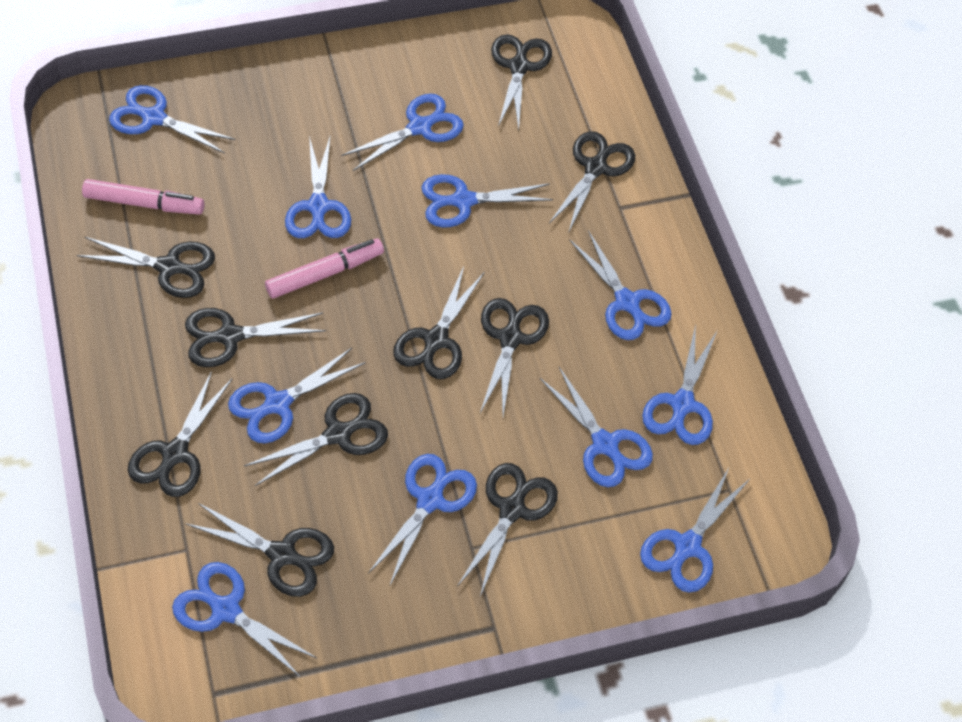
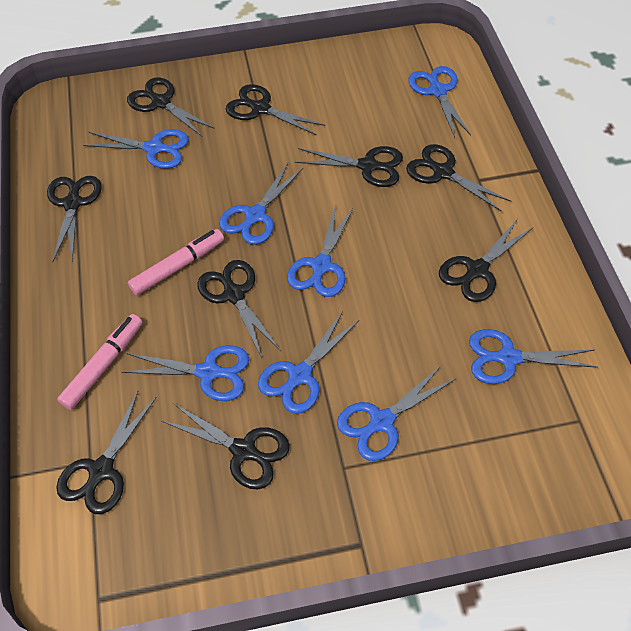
black scissors: 10 -> 9
blue scissors: 11 -> 8

